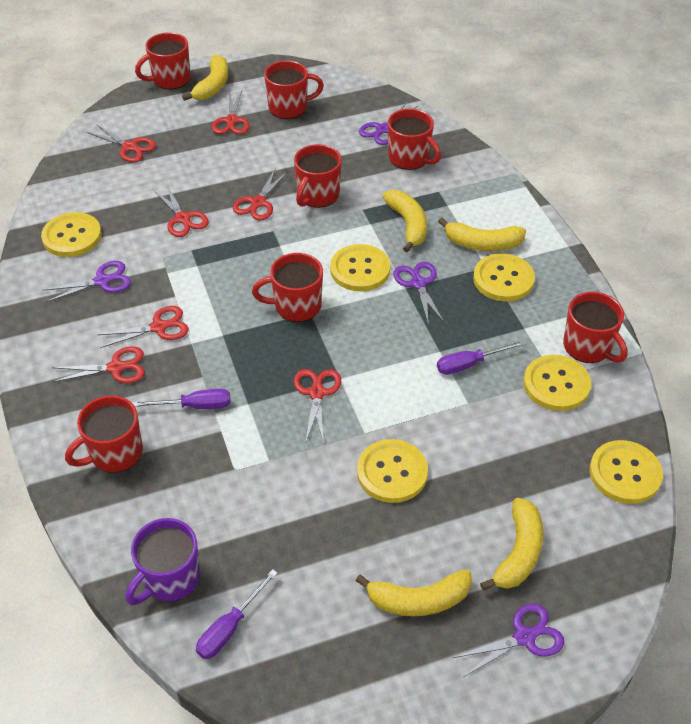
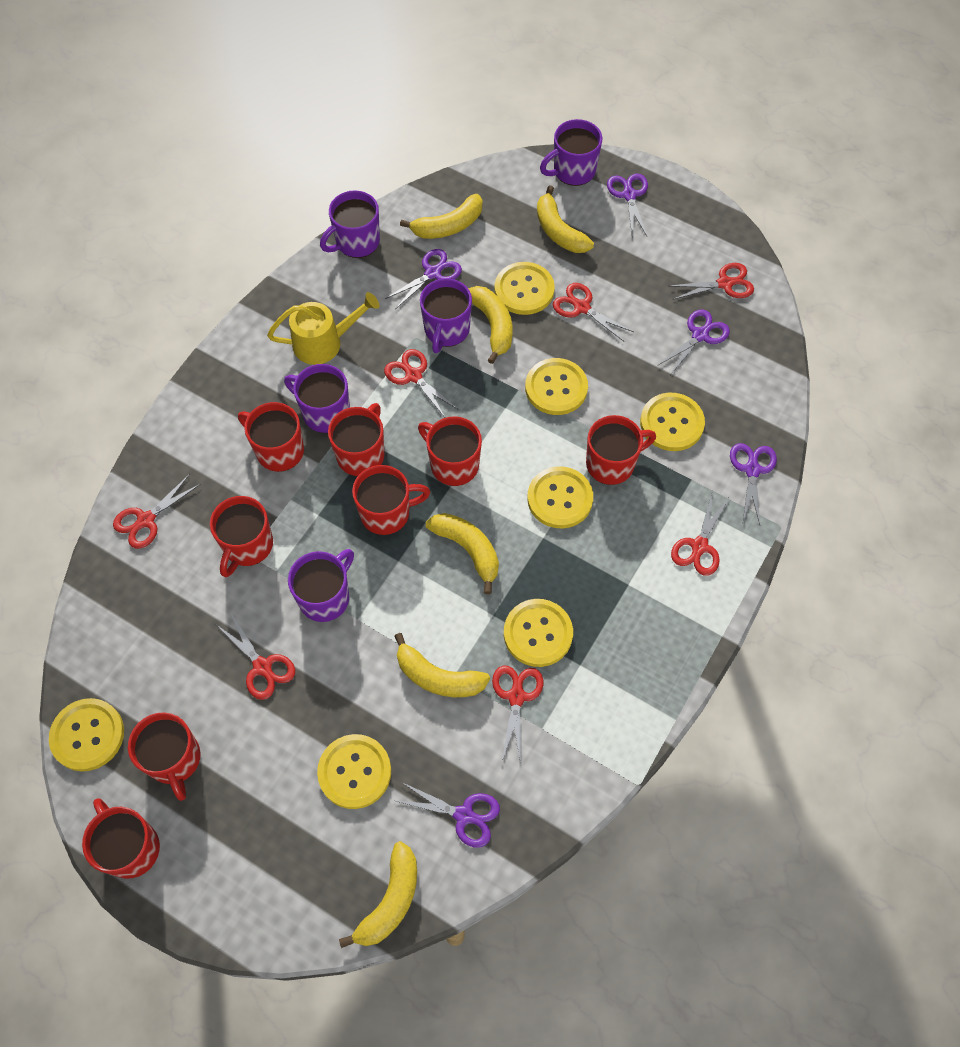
purple mug: 1 -> 5
purple scissors: 4 -> 5
purple screwdriver: 3 -> 0
red mug: 7 -> 8
yellow banana: 5 -> 6
yellow button: 6 -> 7
yellow watering can: 0 -> 1

